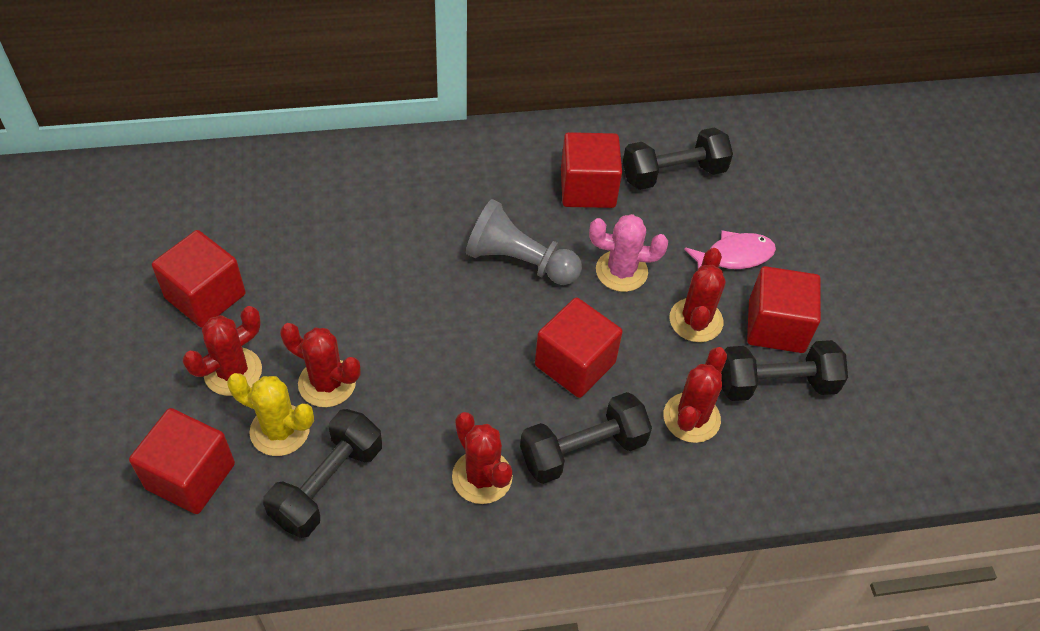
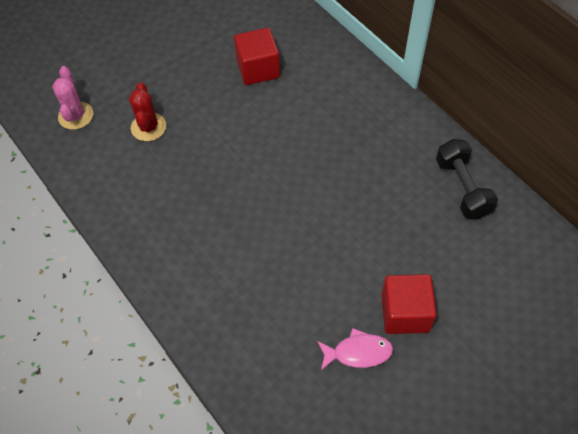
black dumbbell: 4 -> 1
grey pawn: 1 -> 0
red cactus: 5 -> 1
red cube: 5 -> 2
yellow cactus: 1 -> 0

